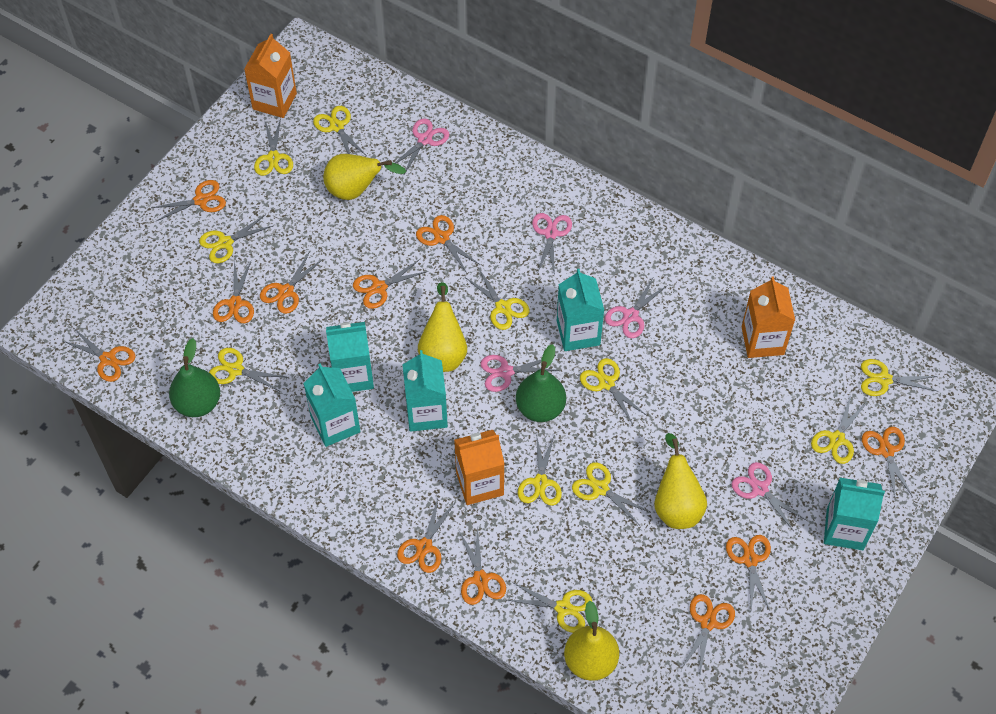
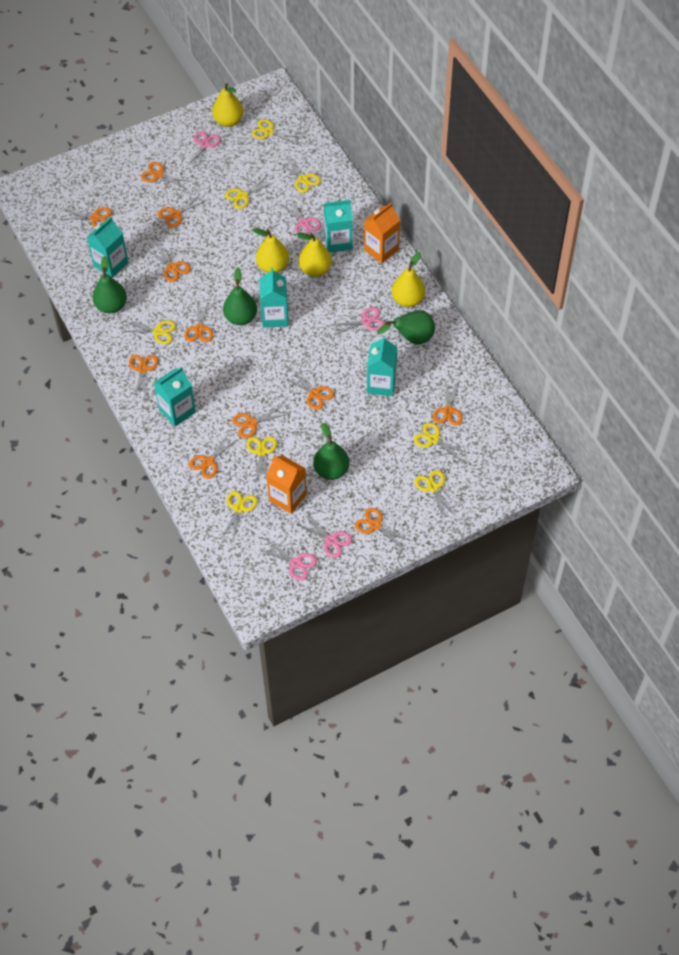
green pear: 2 -> 4
orange carton: 3 -> 2
yellow scissors: 11 -> 8

